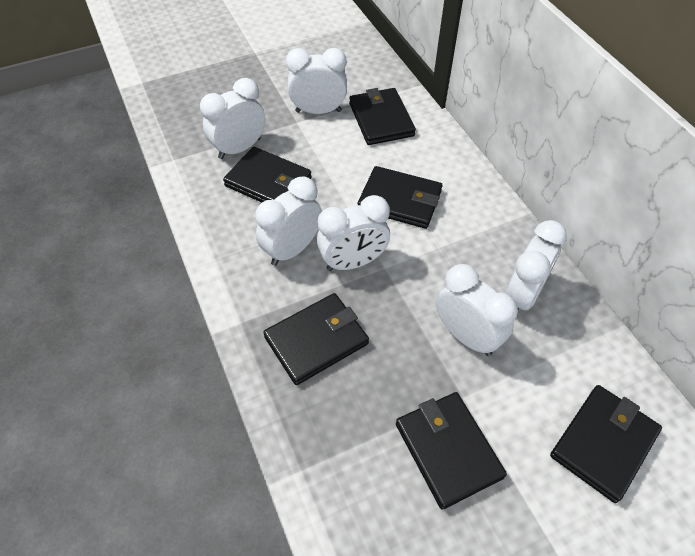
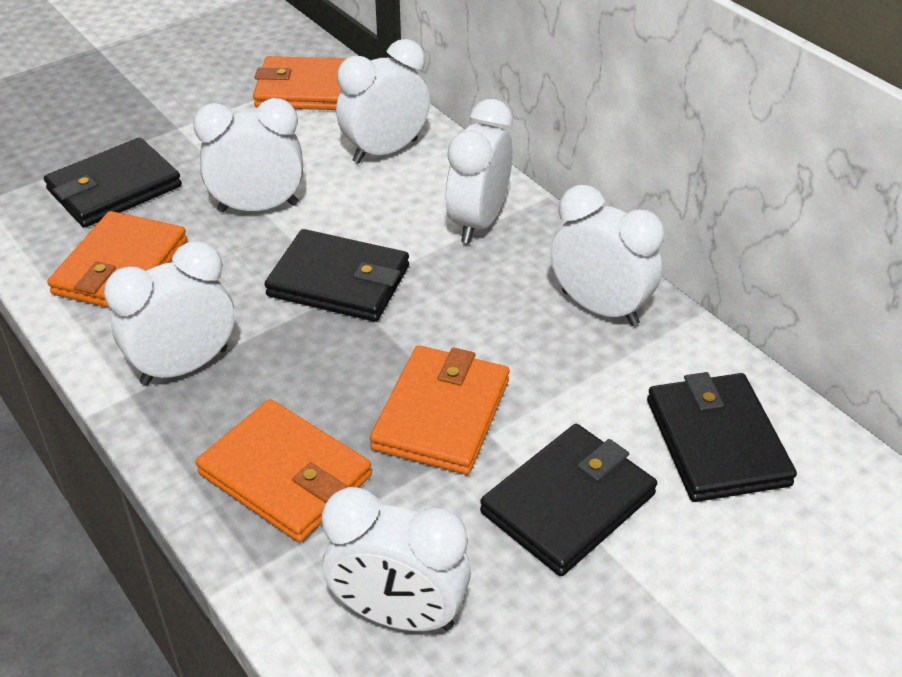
black wallet: 6 -> 4
orange wallet: 0 -> 4

